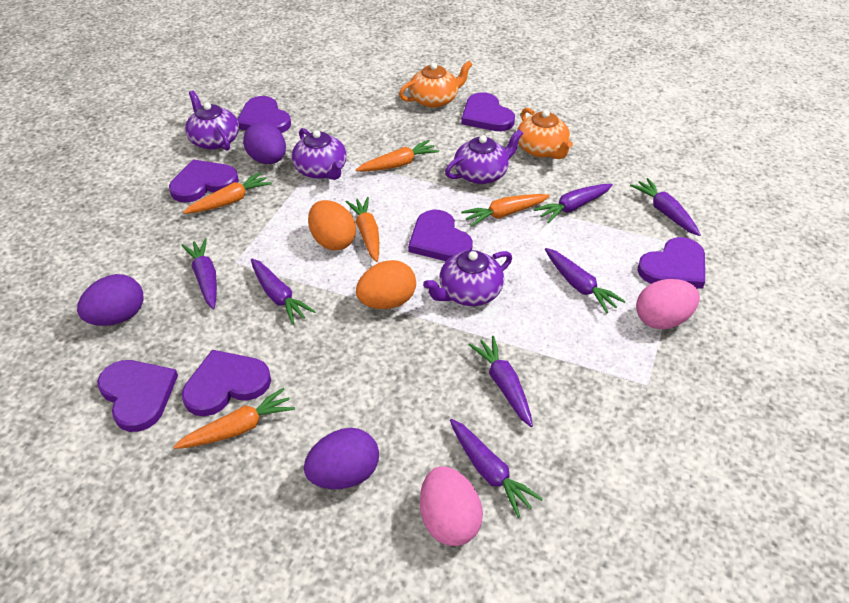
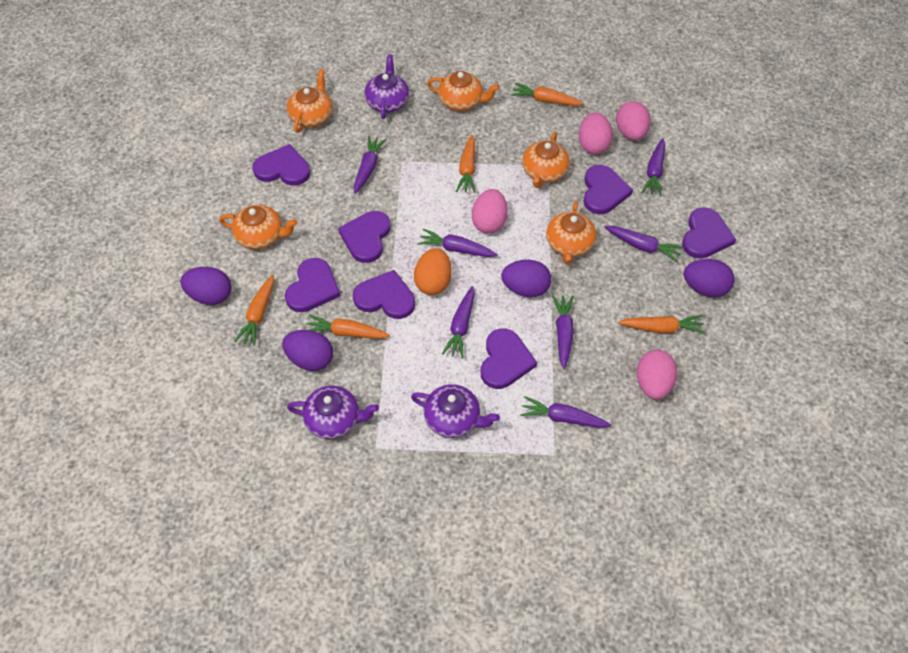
orange egg: 2 -> 1
orange teapot: 2 -> 5
pink egg: 2 -> 4
purple egg: 3 -> 4
purple teapot: 4 -> 3

